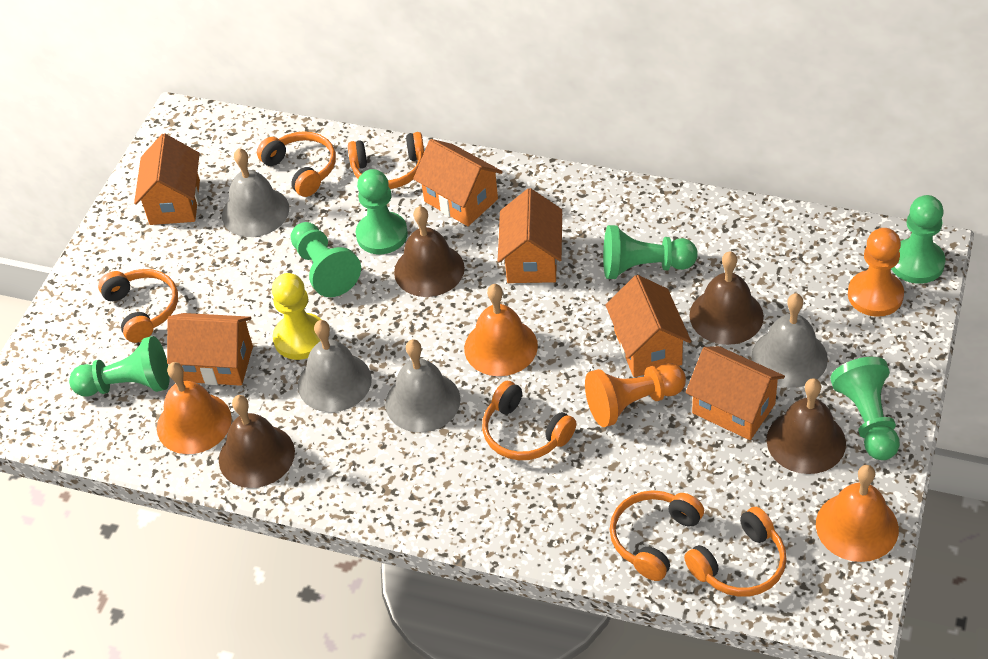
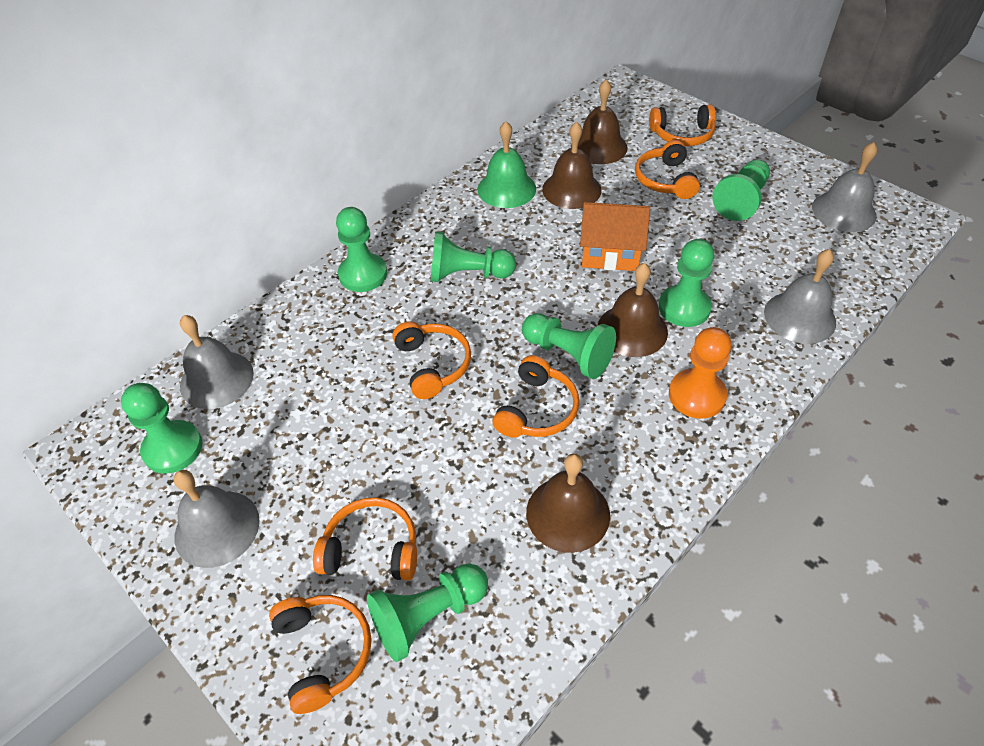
green bell: 0 -> 1
green pawn: 6 -> 7
orange bell: 3 -> 0
orange house: 6 -> 1
orange pawn: 2 -> 1
yellow pawn: 1 -> 0

